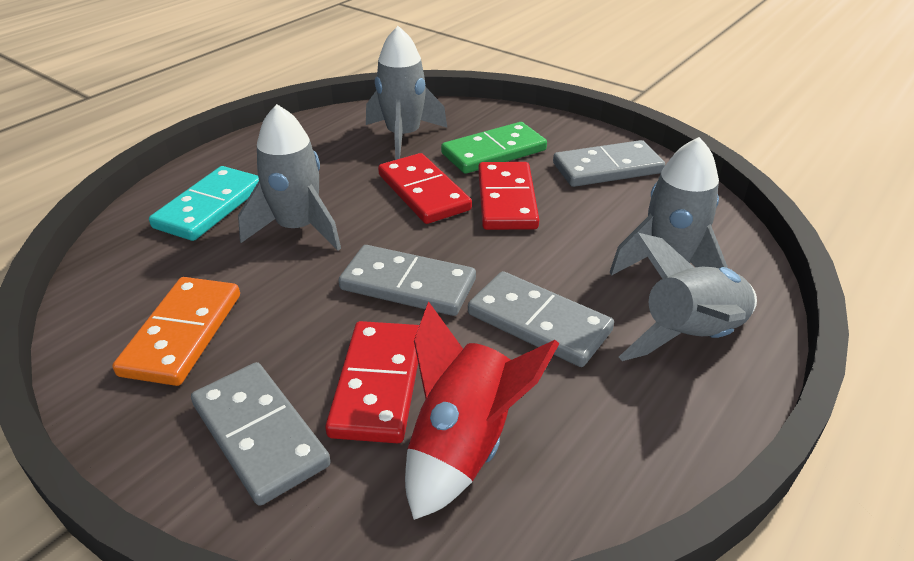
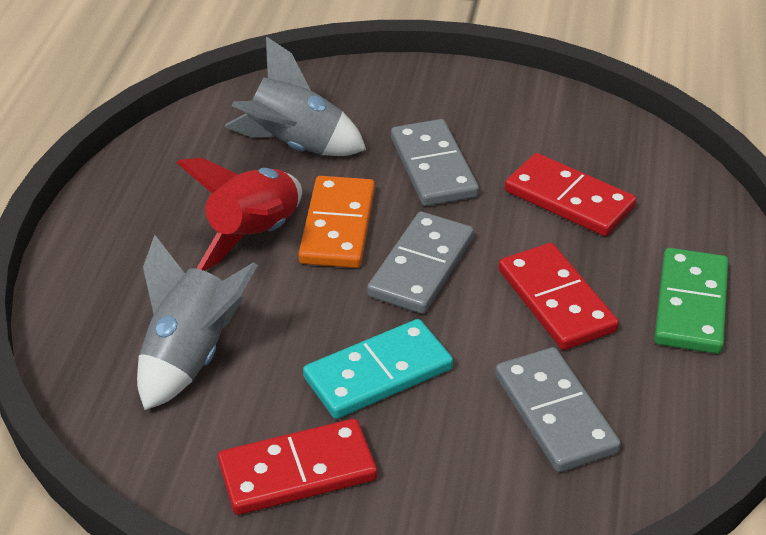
grey domino: 4 -> 3
grey rocket: 4 -> 2

